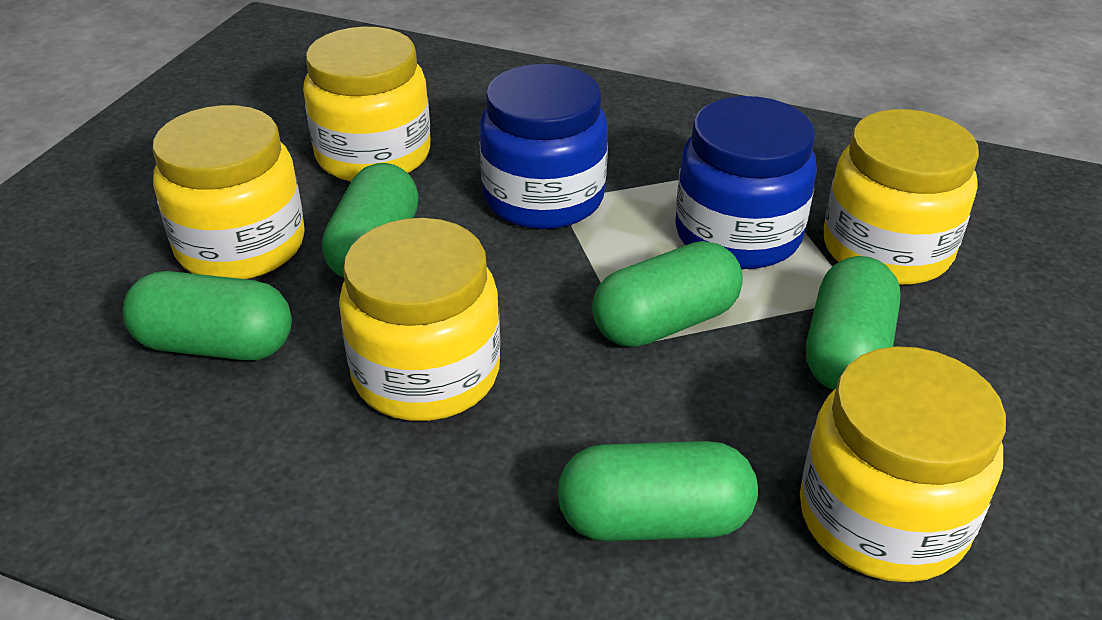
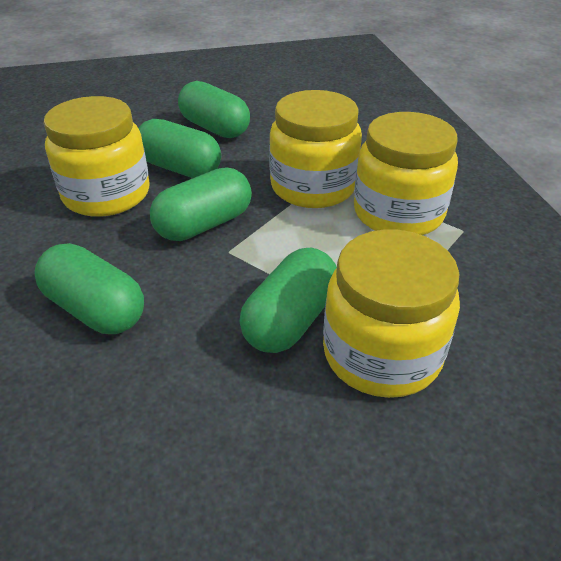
blue jar: 2 -> 0
yellow jar: 5 -> 4

